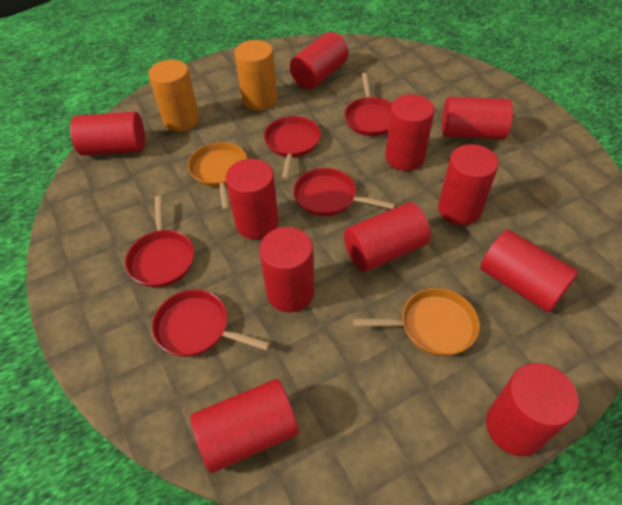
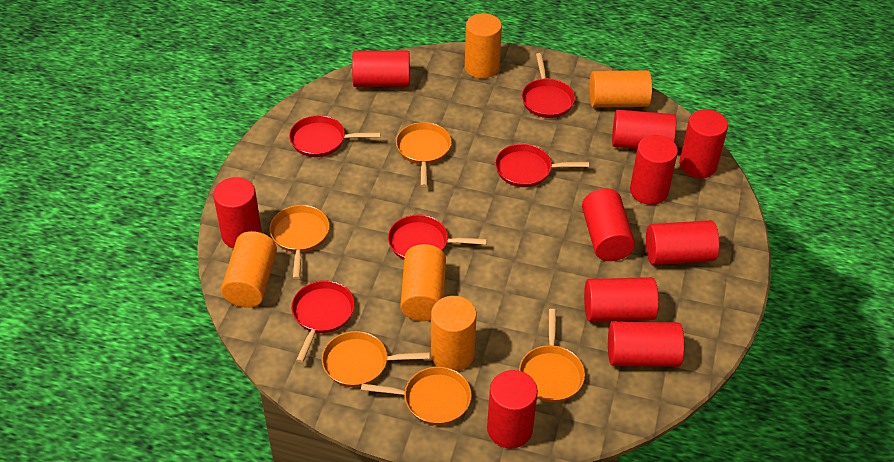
orange cylinder: 2 -> 5
orange pan: 2 -> 5
red cylinder: 11 -> 10

